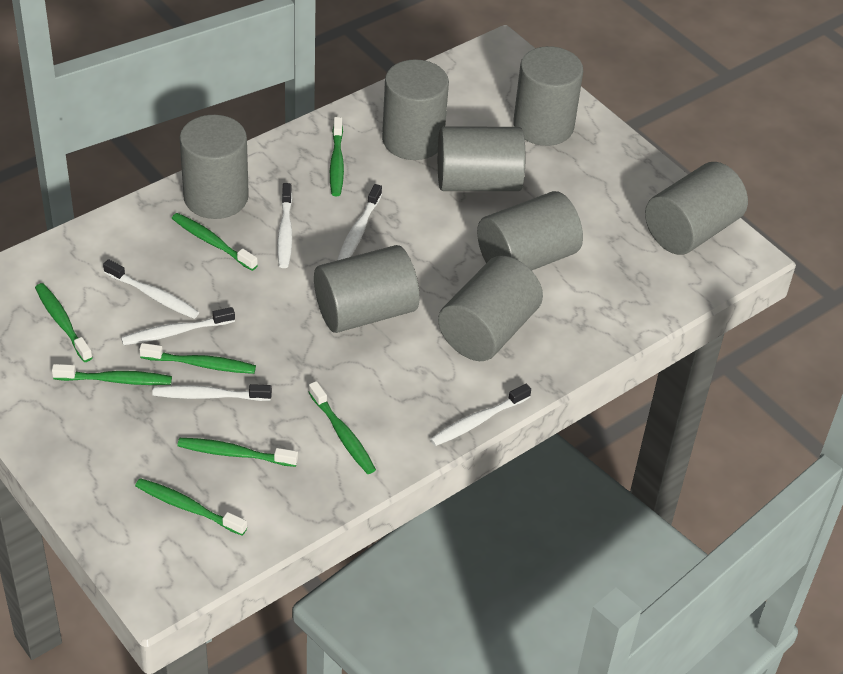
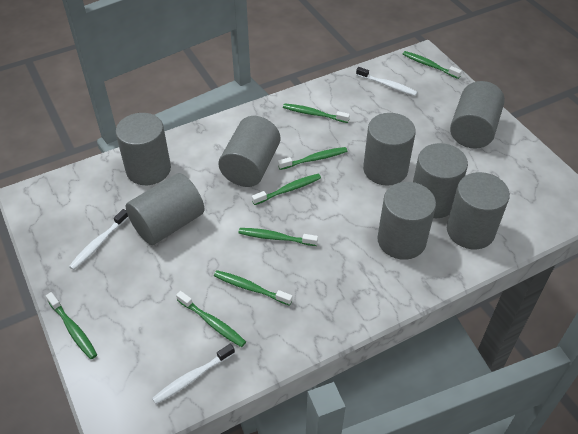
white toothbrush: 6 -> 3

